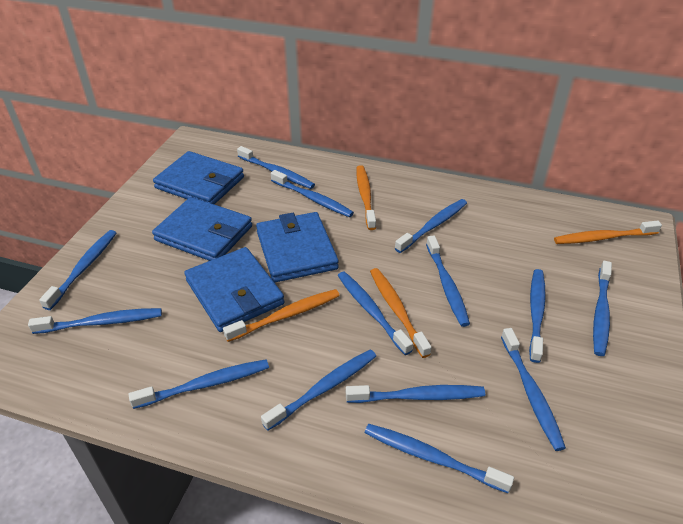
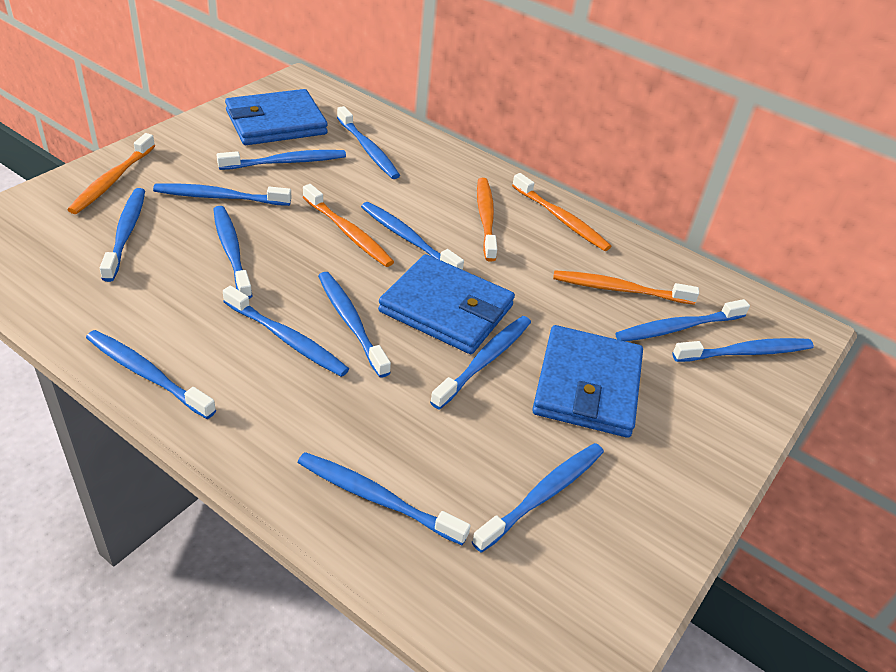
blue wallet: 4 -> 3
orange toothbrush: 4 -> 5

